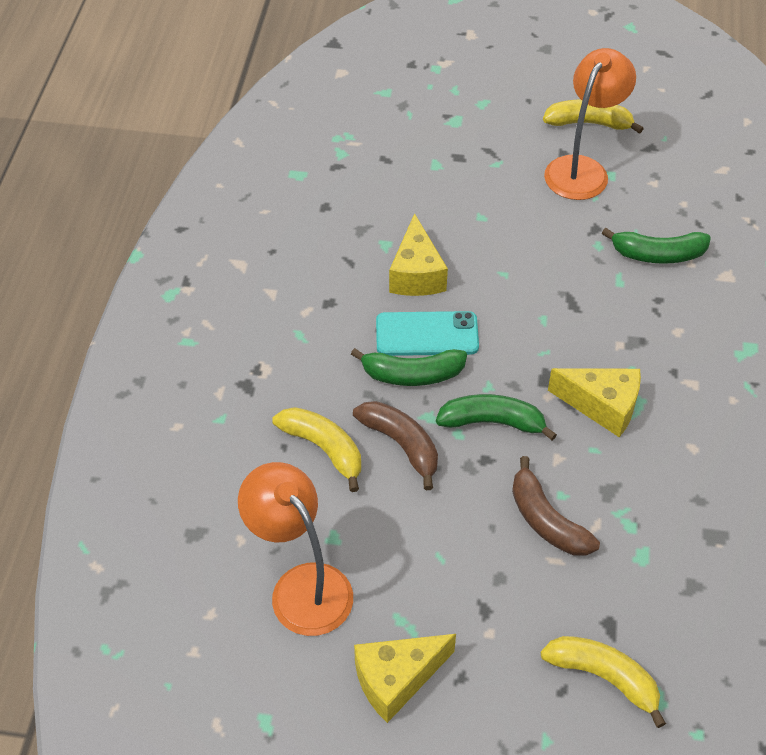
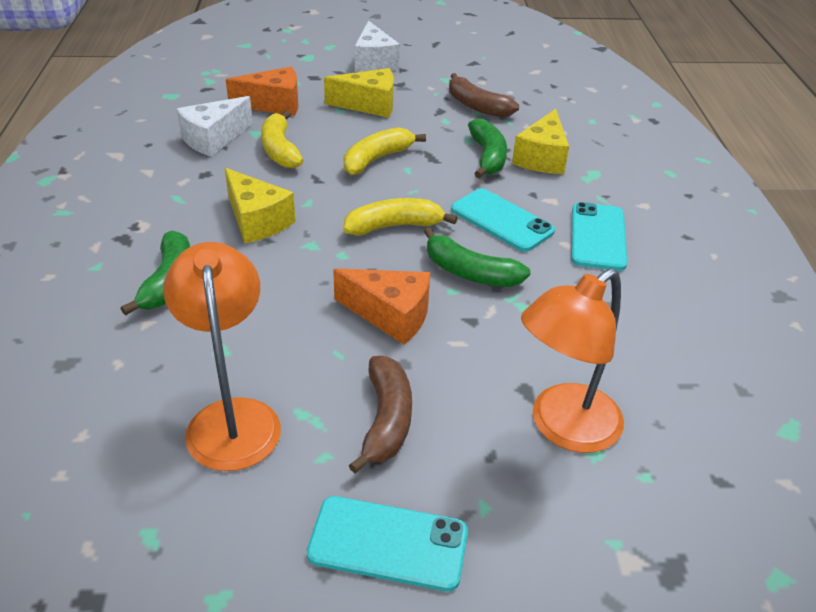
orange cheese: 0 -> 2
turquoise phone: 1 -> 3
white cheese: 0 -> 2

